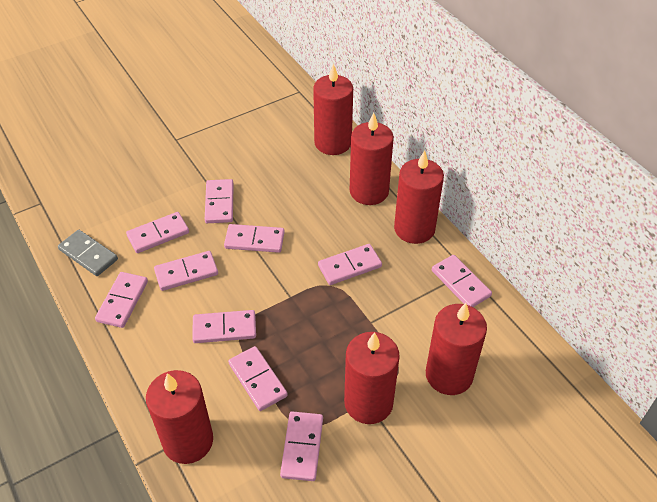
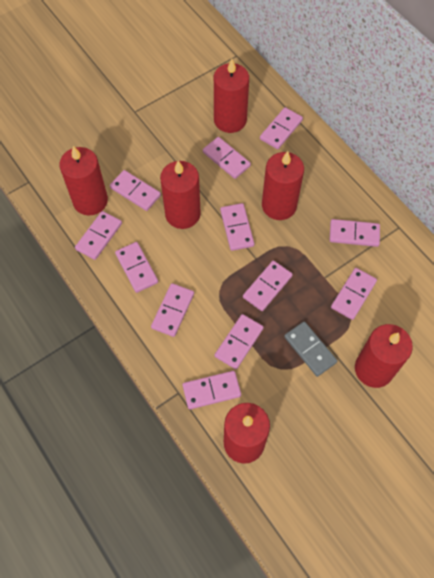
pink domino: 10 -> 12

